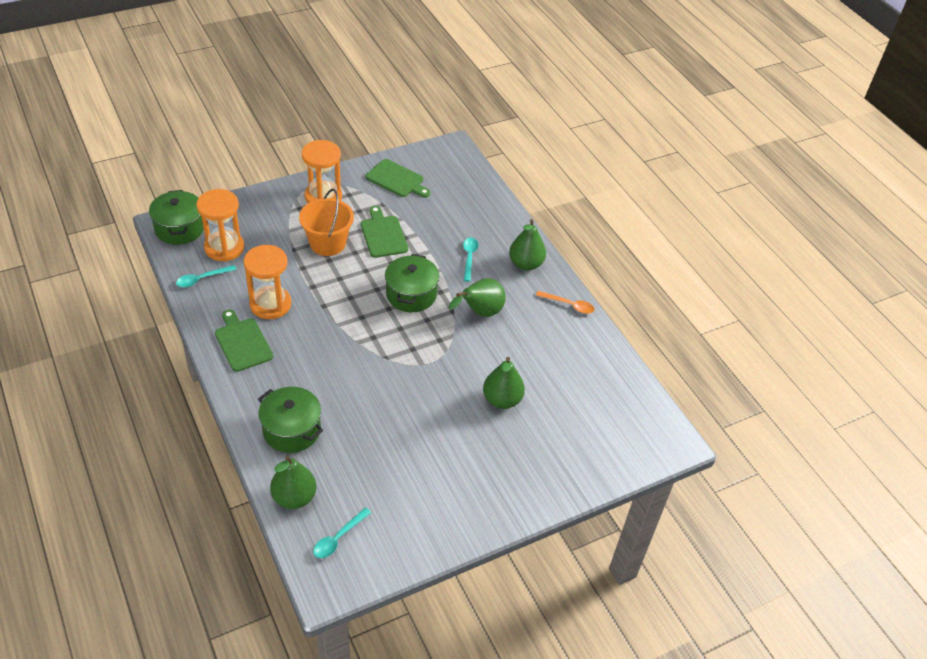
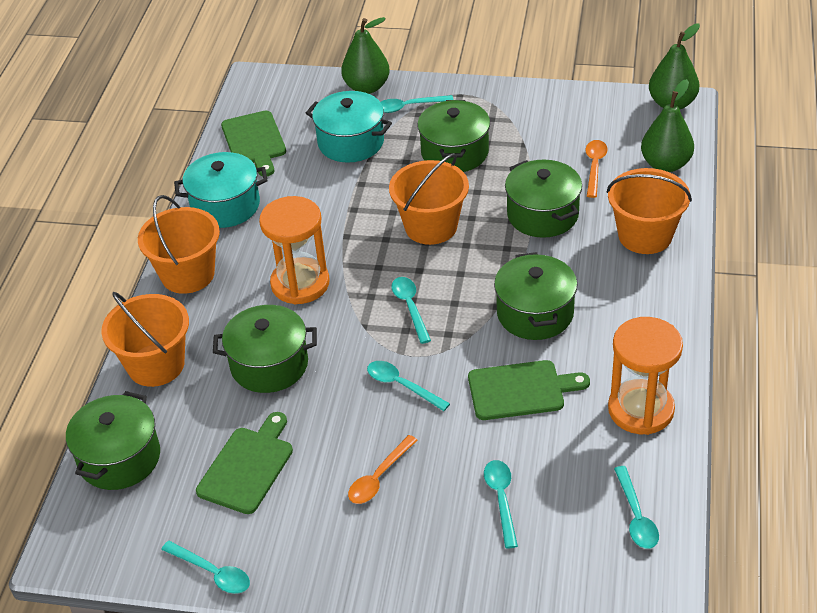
green pear: 4 -> 3
green pot: 3 -> 5
orange bucket: 1 -> 4
orange hourglass: 3 -> 2
orange spoon: 1 -> 2
turquoise pot: 0 -> 2
turquoise spoon: 3 -> 6

